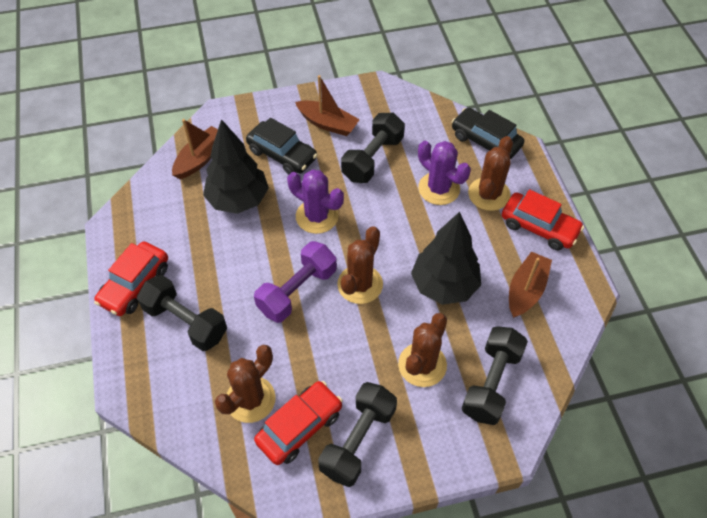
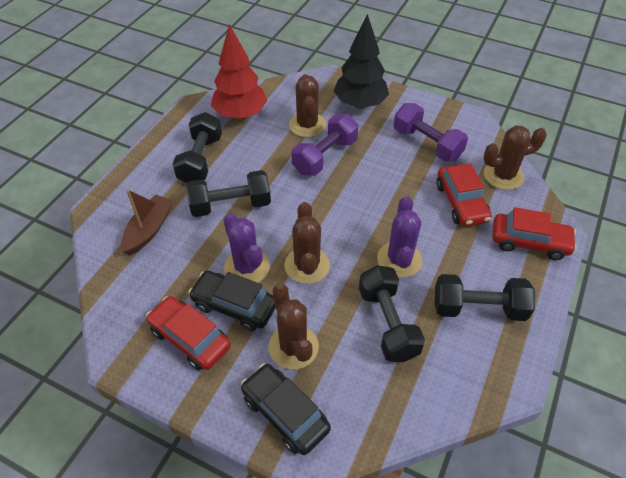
black tree: 2 -> 1
brown boat: 3 -> 1
purple dumbbell: 1 -> 2
red tree: 0 -> 1

